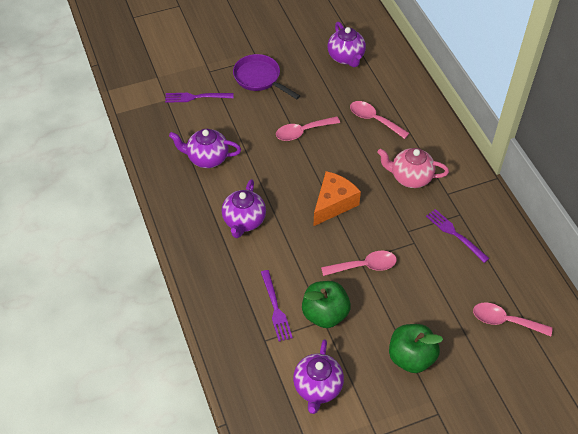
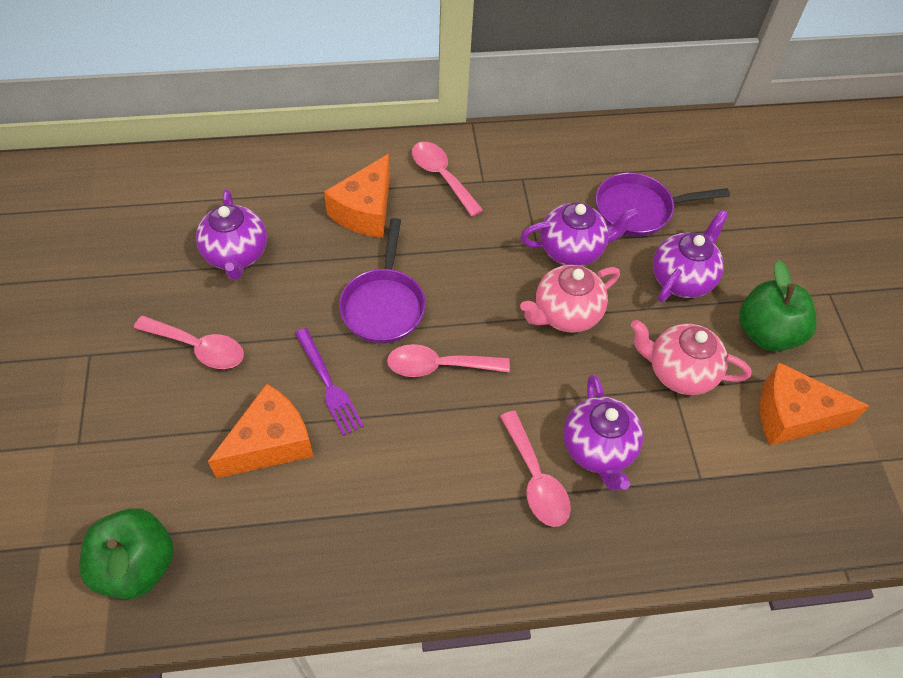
orange cheese: 1 -> 3
pink teapot: 1 -> 2
purple fork: 3 -> 1
purple pan: 1 -> 2

